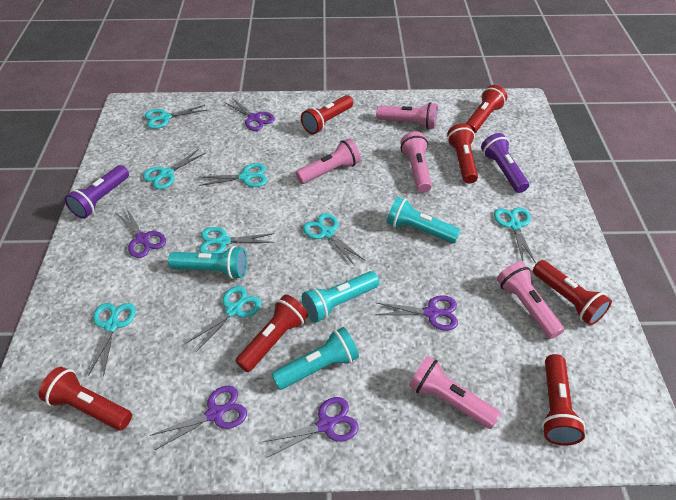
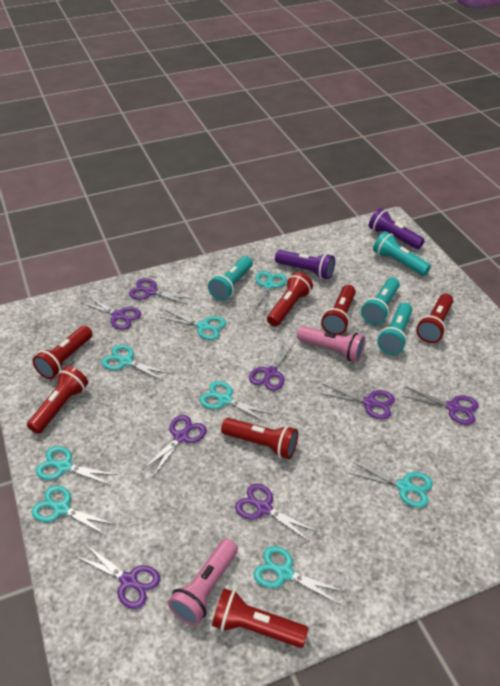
pink flashlight: 5 -> 2
purple scissors: 5 -> 8

